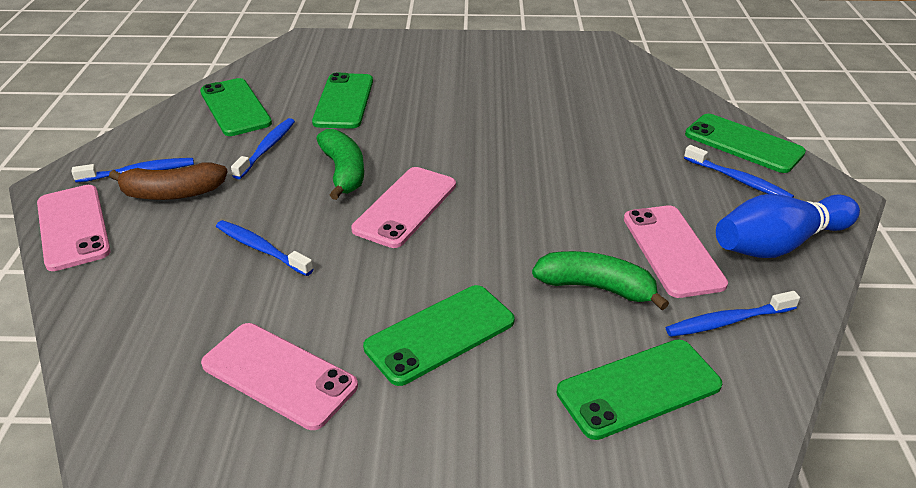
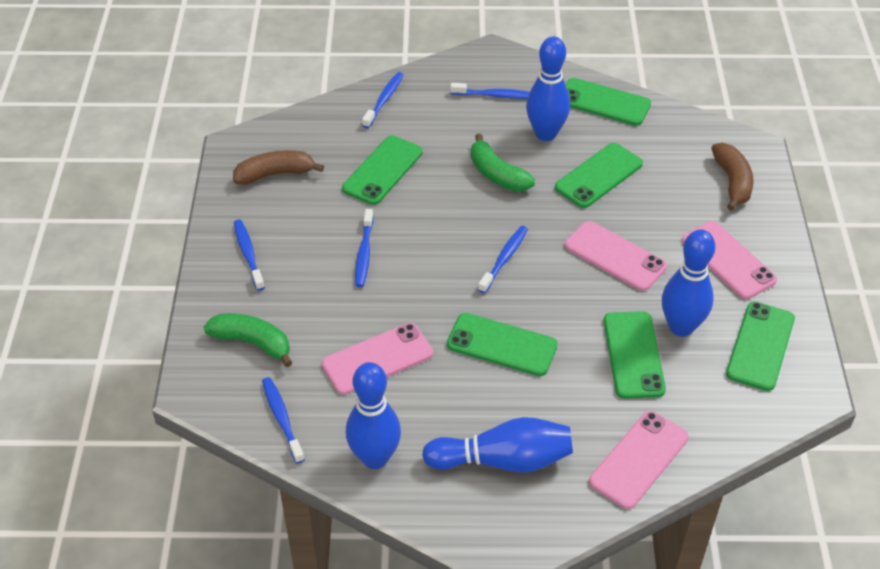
blue bowling pin: 1 -> 4
blue toothbrush: 5 -> 6
brown banana: 1 -> 2
green phone: 5 -> 6

